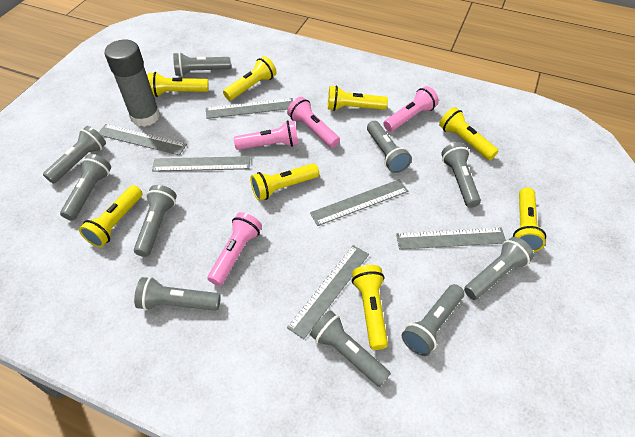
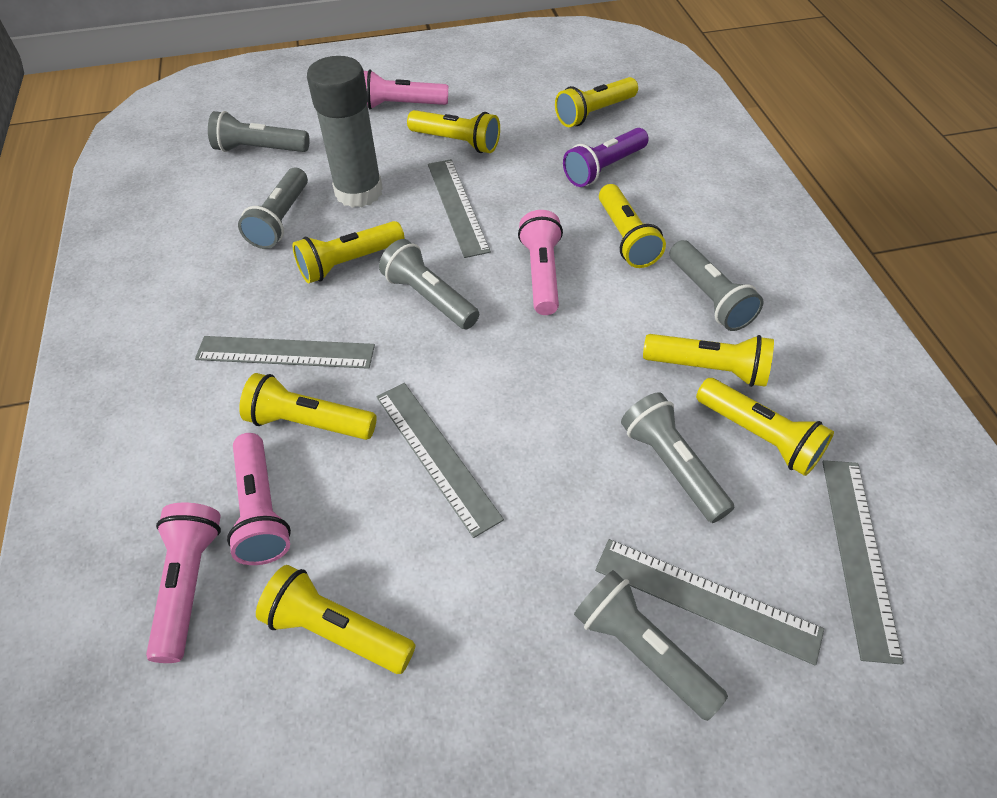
grey flashlight: 10 -> 6
grey ruler: 6 -> 5
purple flashlight: 0 -> 1

